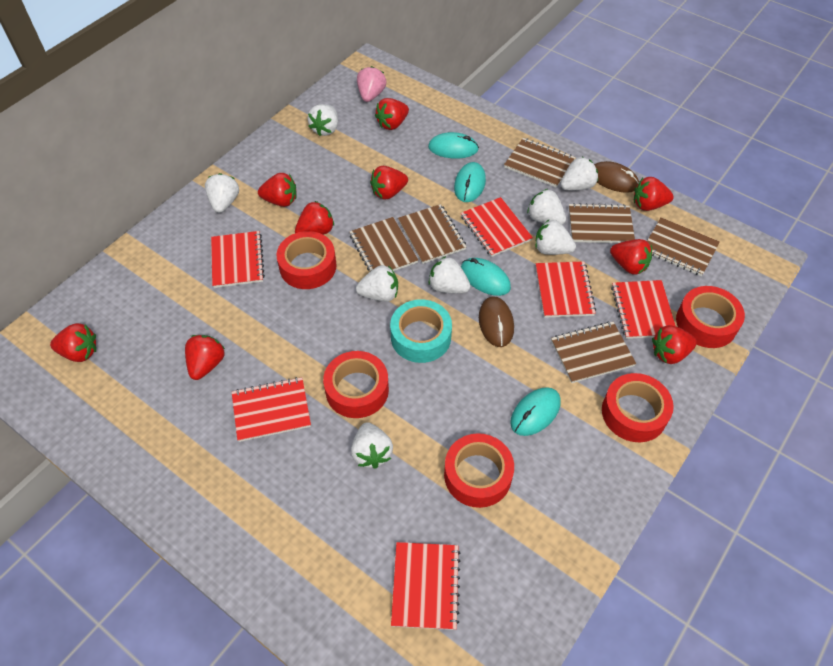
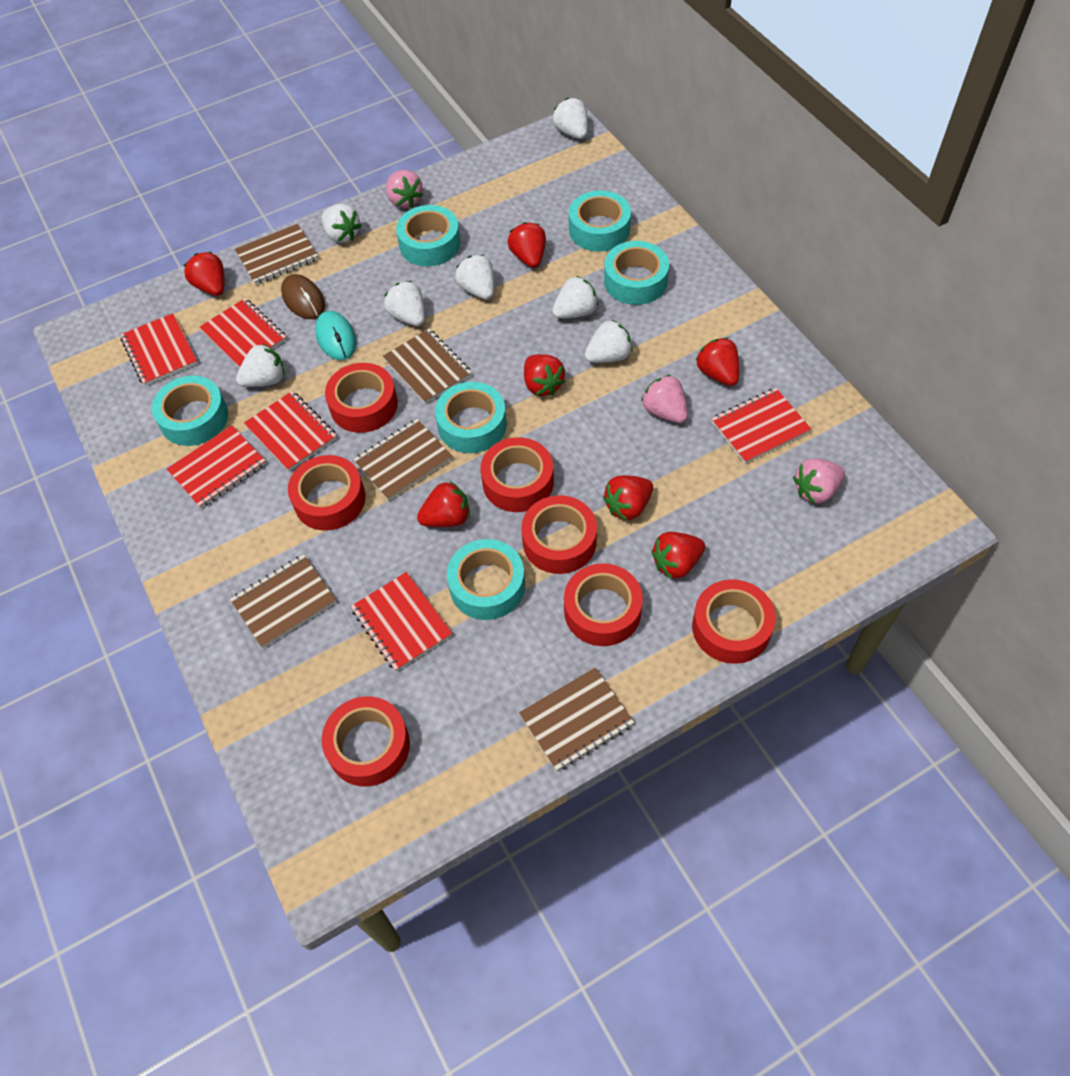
brown mouse: 2 -> 1
brown notebook: 6 -> 5
pink strawberry: 1 -> 3
red strawberry: 9 -> 7
red tape: 5 -> 7
turquoise mouse: 4 -> 1
turquoise tape: 1 -> 6
white strawberry: 8 -> 7

